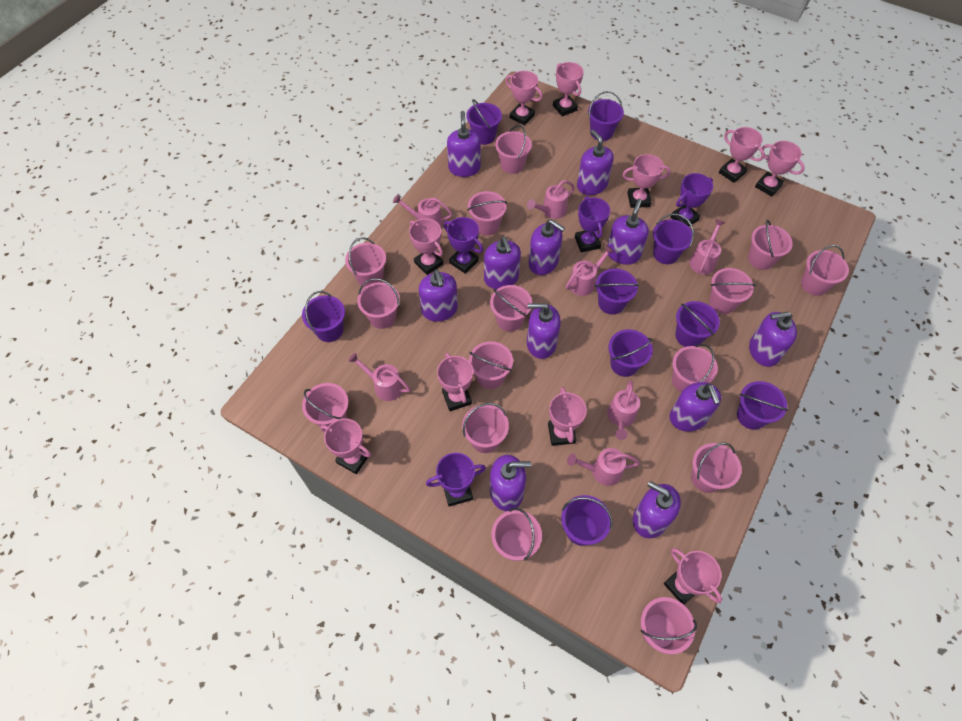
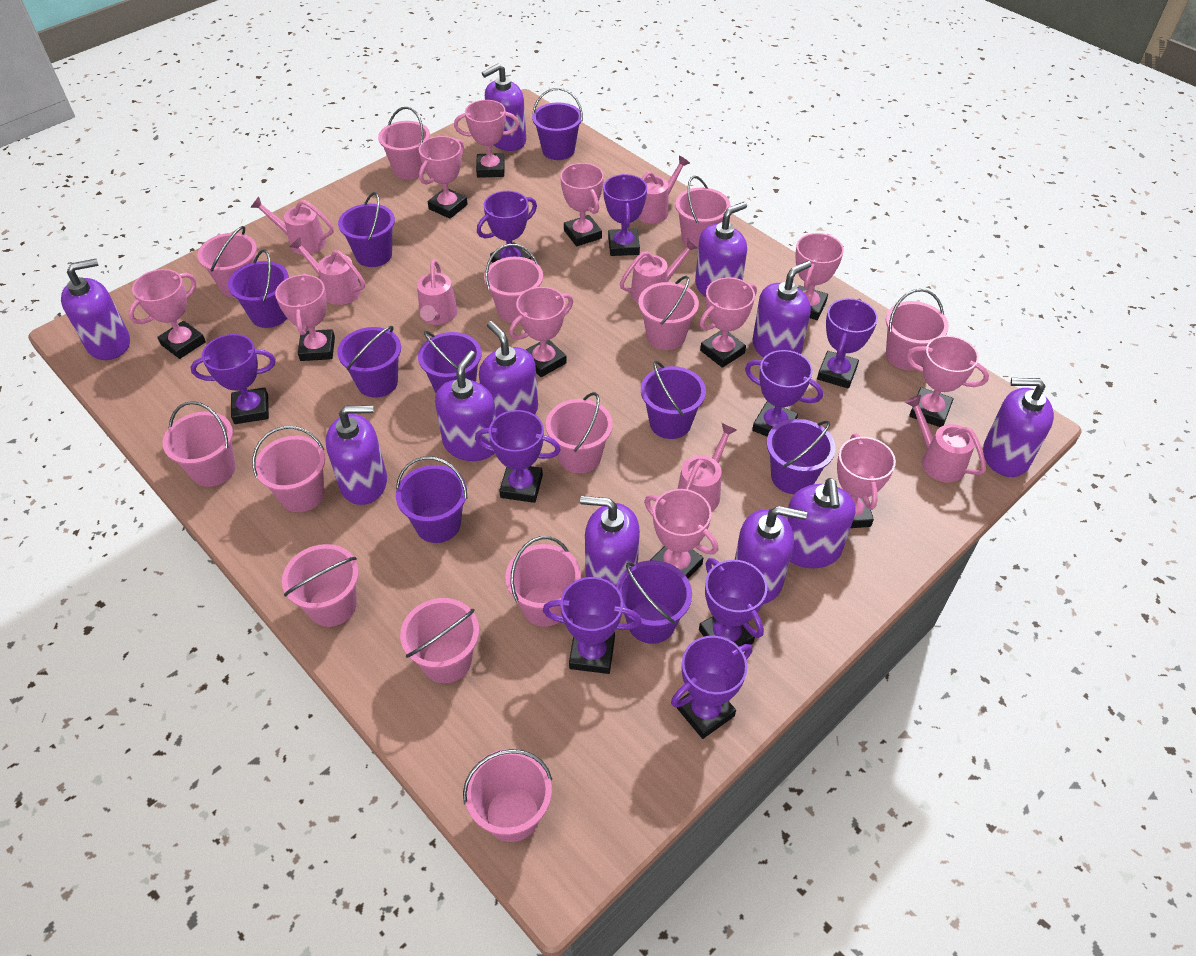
pink bucket: 15 -> 13
pink trophy: 10 -> 11
purple trophy: 4 -> 9

